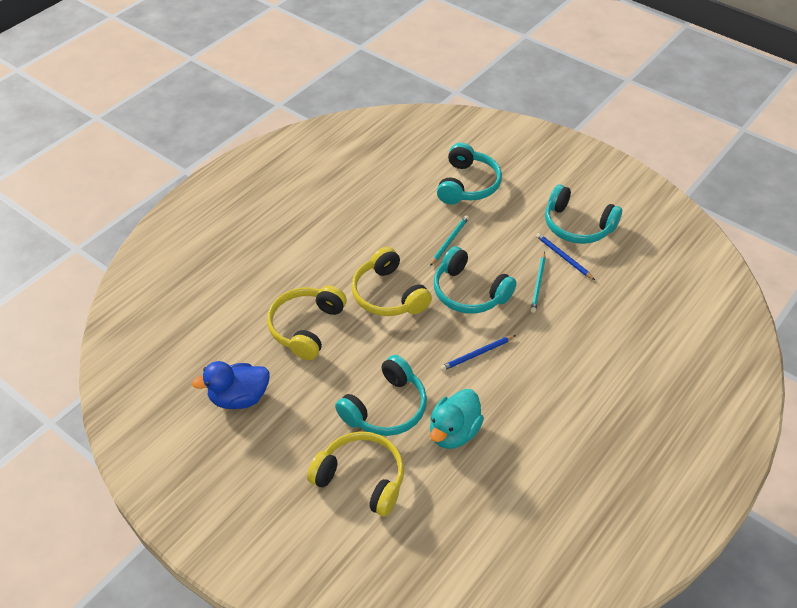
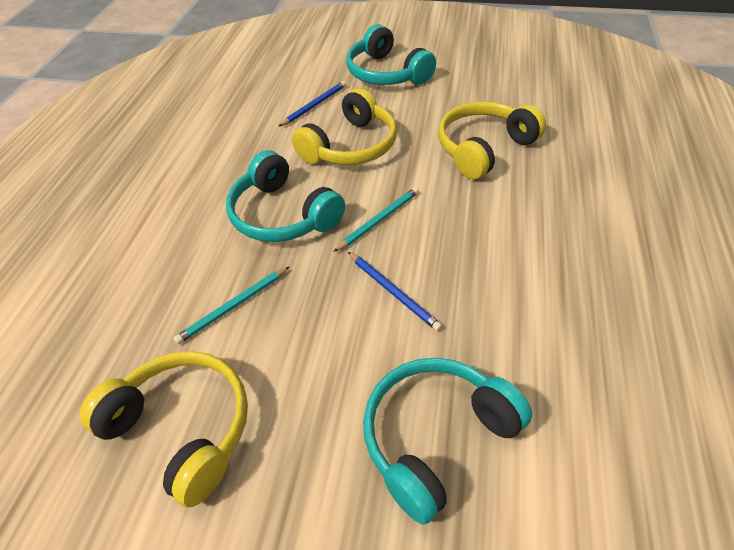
blue duck: 1 -> 0
turquoise duck: 1 -> 0
turquoise headphones: 4 -> 3

